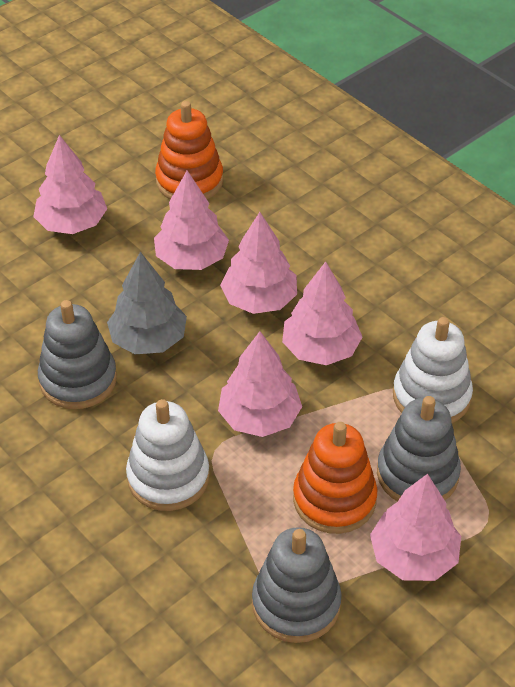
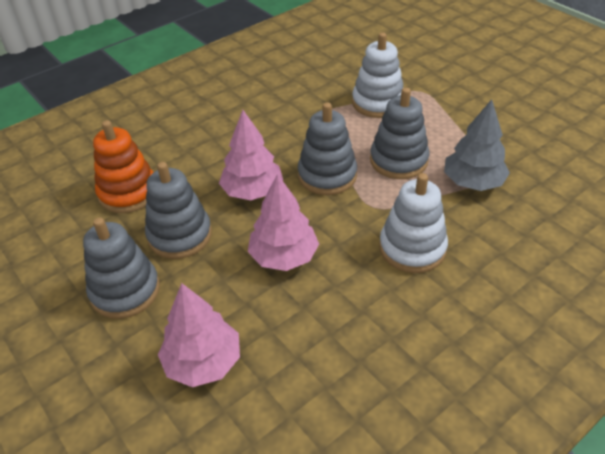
grey stacking toy: 3 -> 4
orange stacking toy: 2 -> 1
pink tree: 6 -> 3

